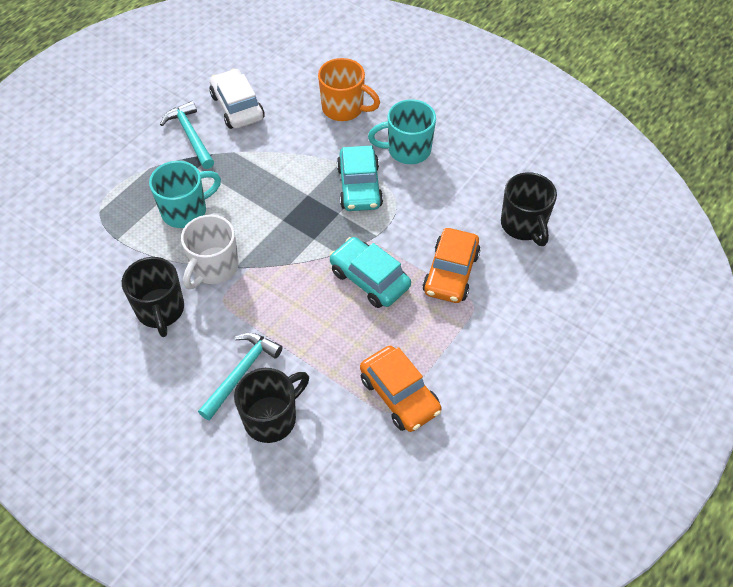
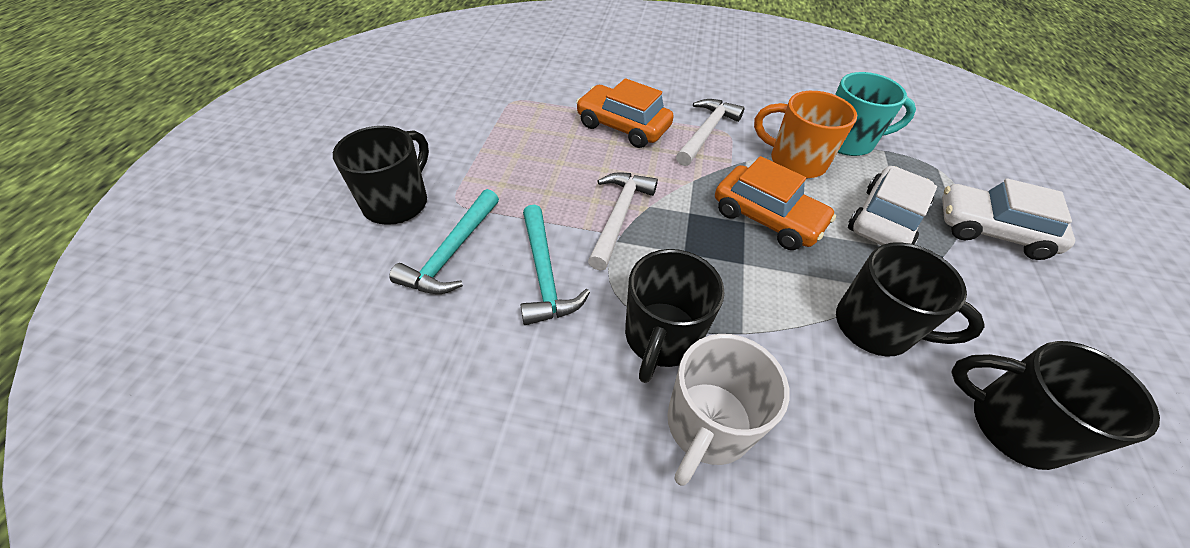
black mug: 3 -> 4
turquoise car: 2 -> 0
turquoise mug: 2 -> 1
white car: 1 -> 2
white hammer: 0 -> 2

